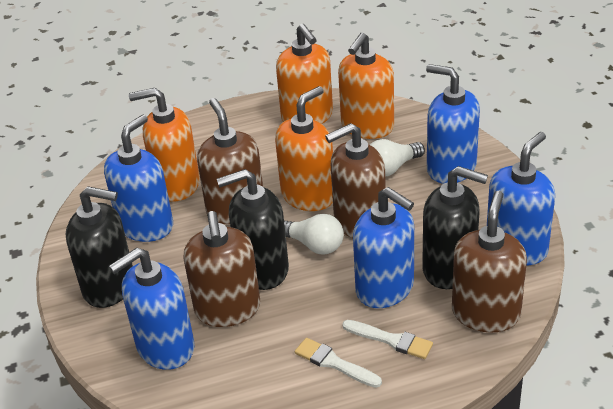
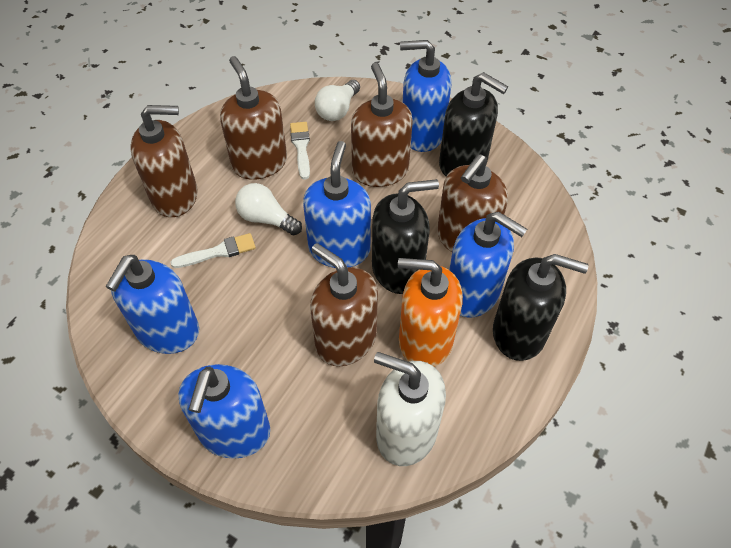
brown soap dispenser: 4 -> 5
orange soap dispenser: 4 -> 1
white soap dispenser: 0 -> 1

